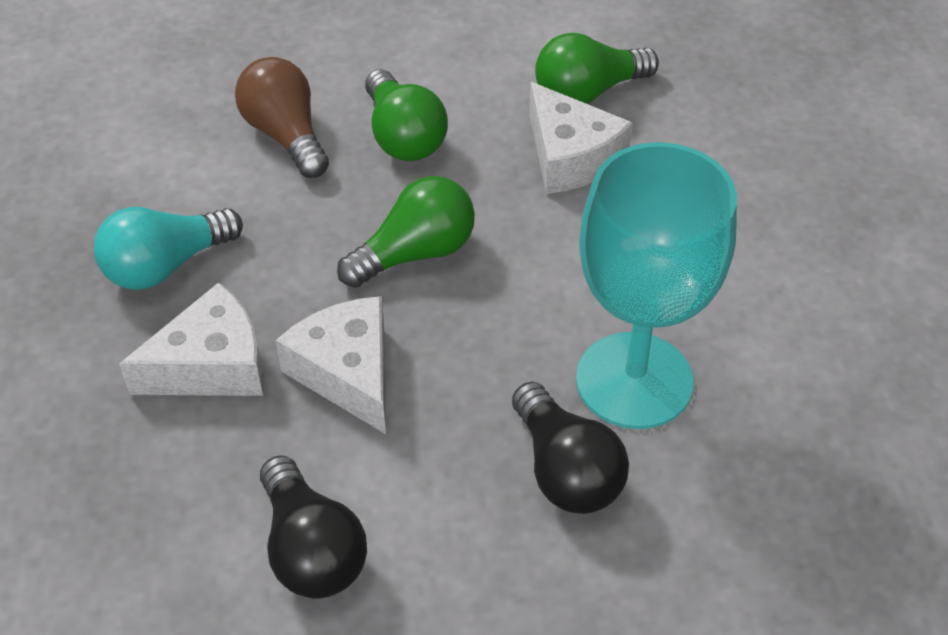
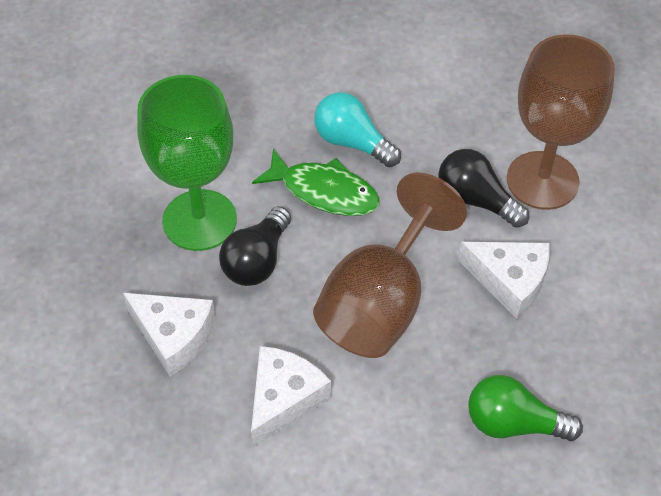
brown goblet: 0 -> 2
brown light bulb: 1 -> 0
green fish: 0 -> 1
green goblet: 0 -> 1
green light bulb: 3 -> 1
turquoise goblet: 1 -> 0

